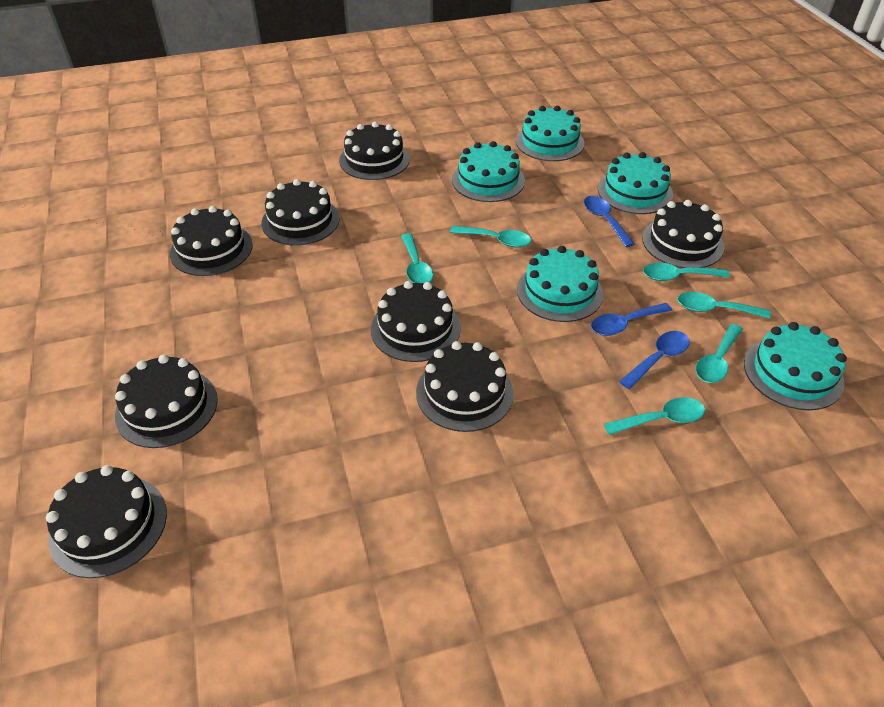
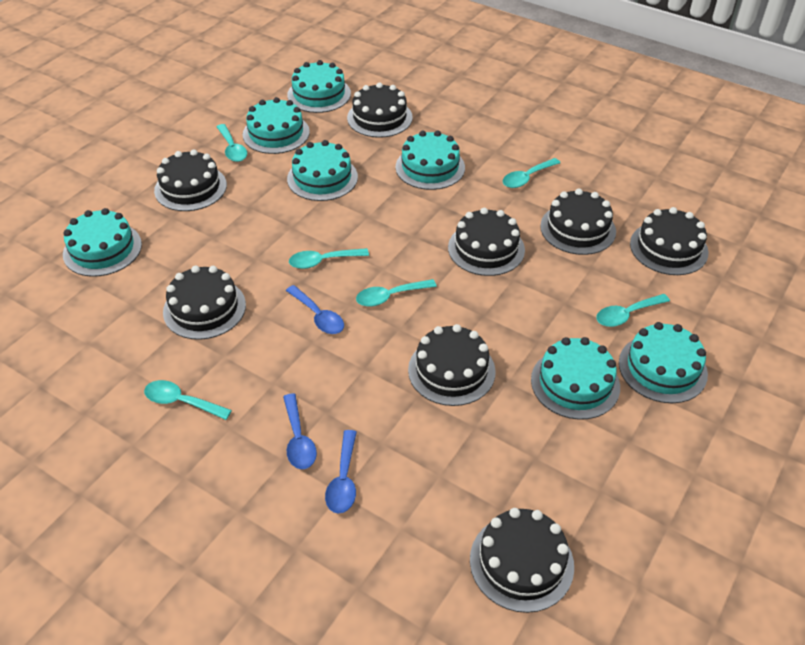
turquoise cake: 5 -> 7

